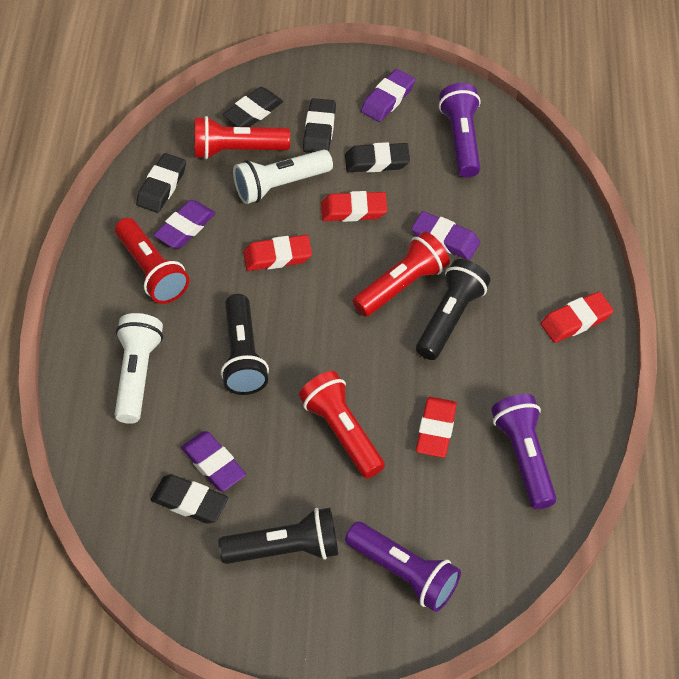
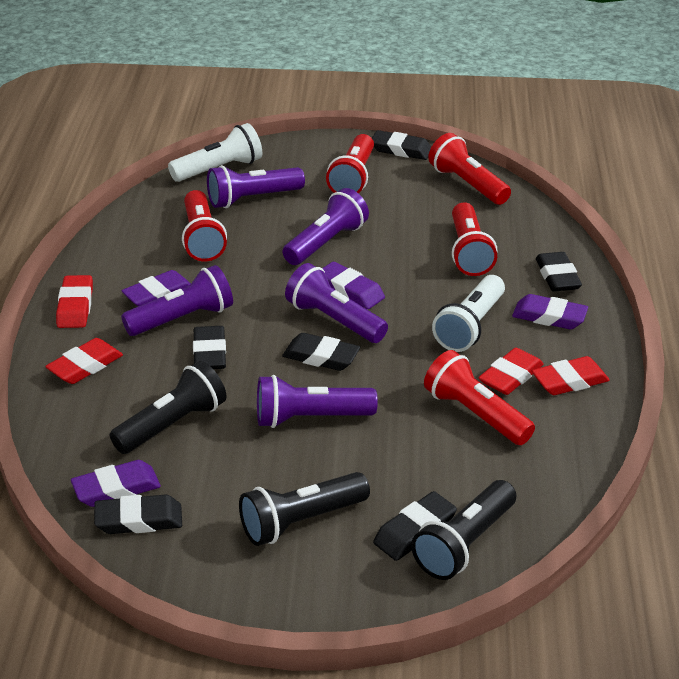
black eraser: 5 -> 6
purple flashlight: 3 -> 5
red flashlight: 4 -> 5

